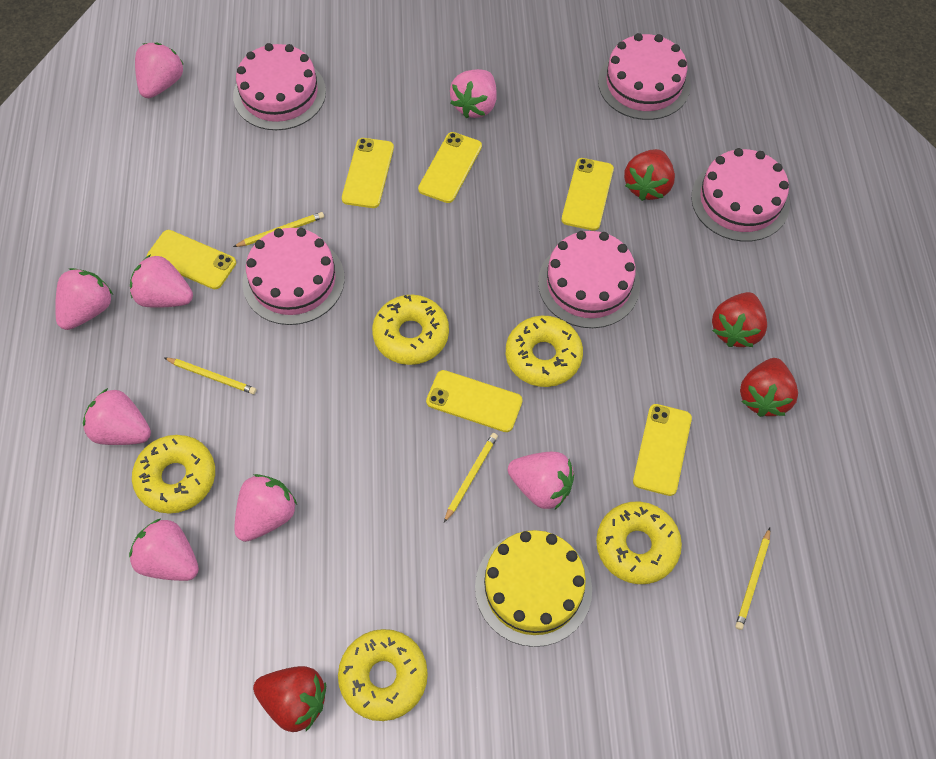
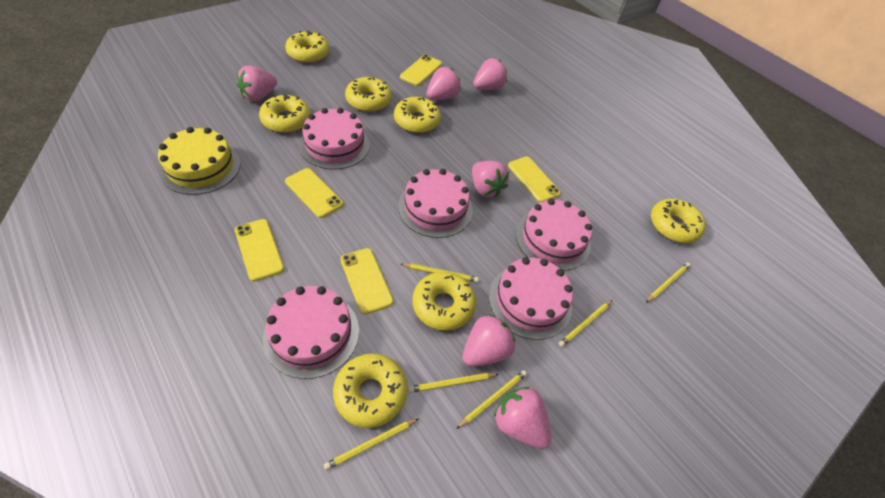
pink strawberry: 8 -> 6
red strawberry: 4 -> 0
yellow donut: 5 -> 7
yellow pencil: 4 -> 6
yellow phone: 6 -> 5

